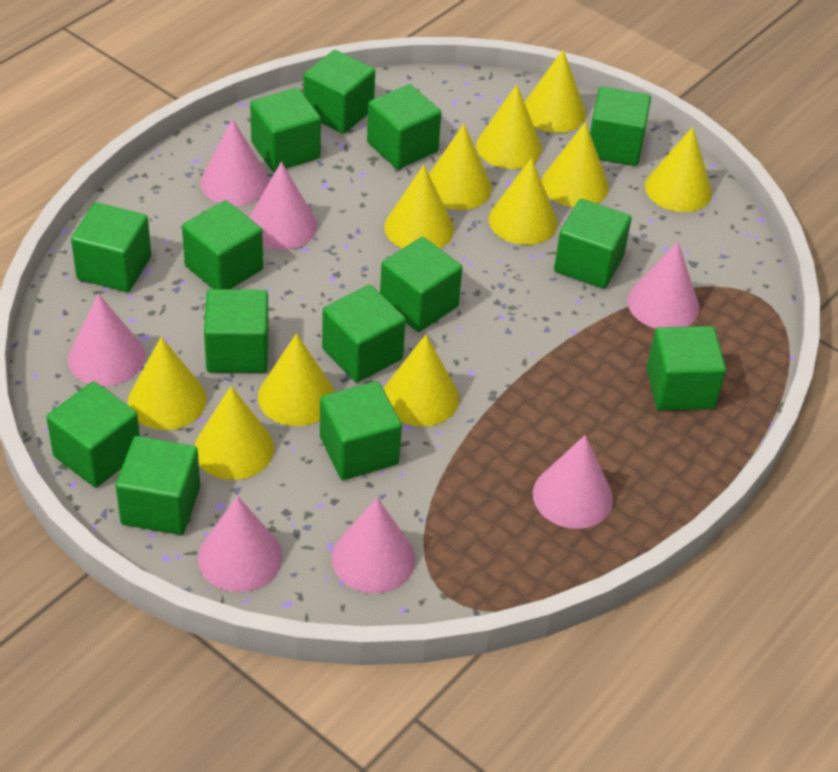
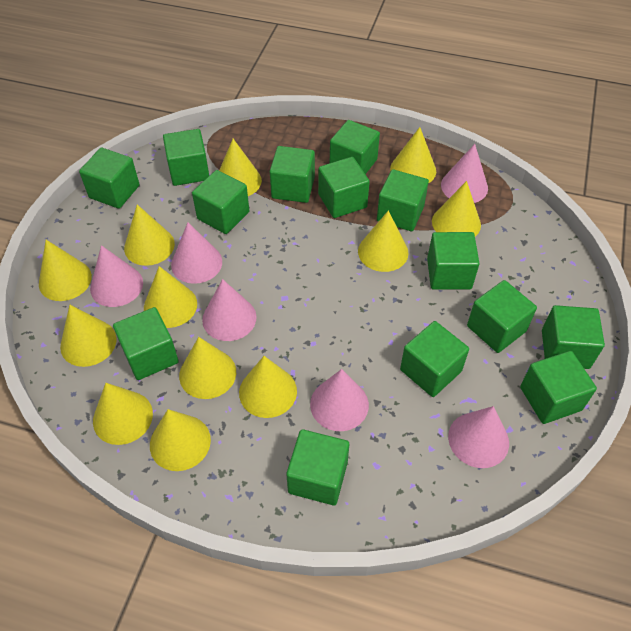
pink cone: 7 -> 6
yellow cone: 11 -> 12

